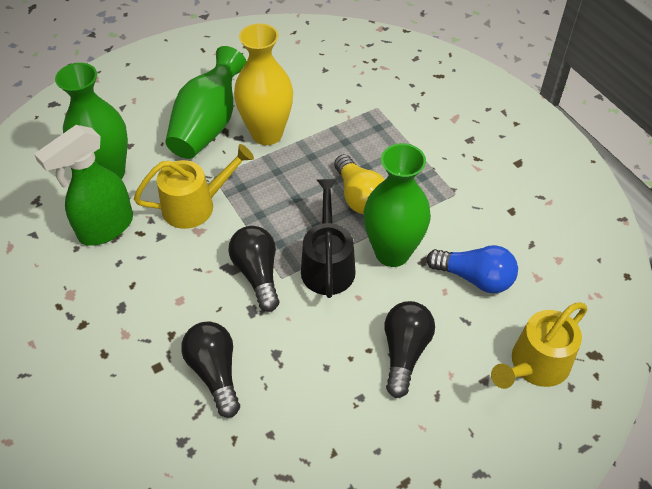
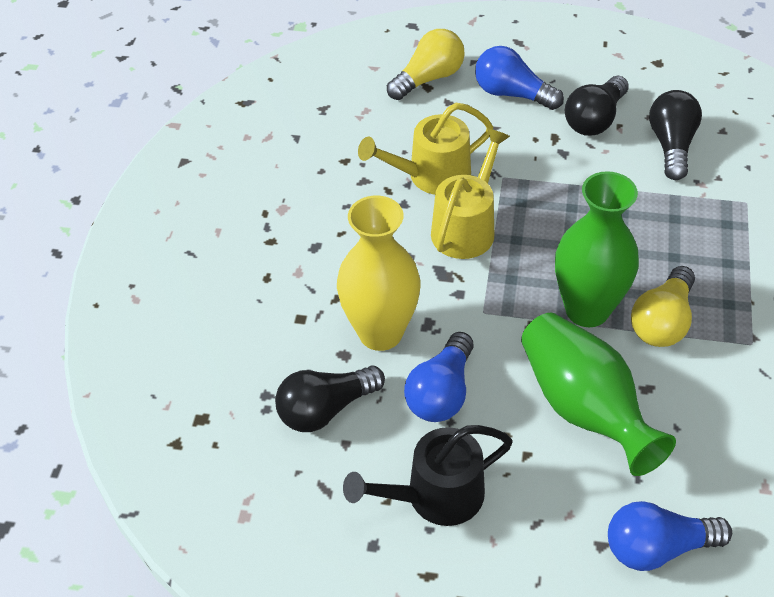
blue light bulb: 1 -> 3
green spray bottle: 1 -> 0
green vase: 3 -> 2
yellow light bulb: 1 -> 2

